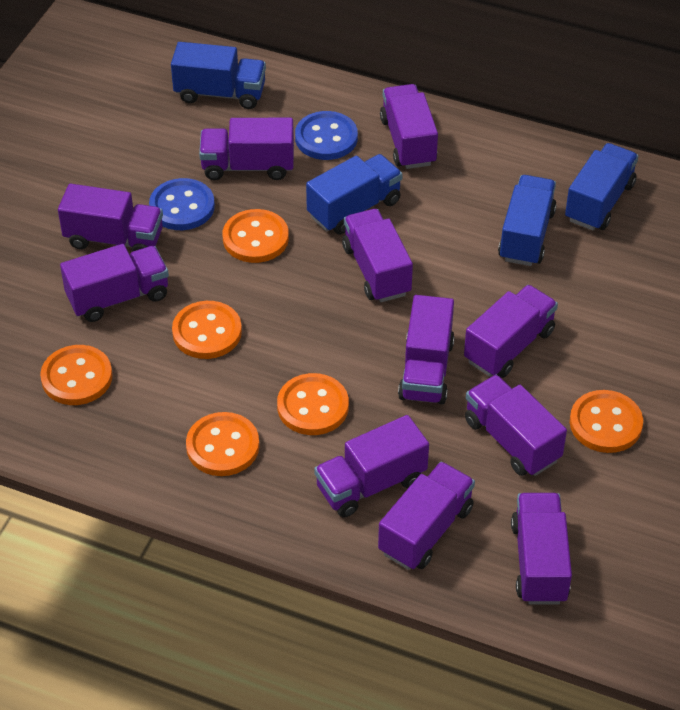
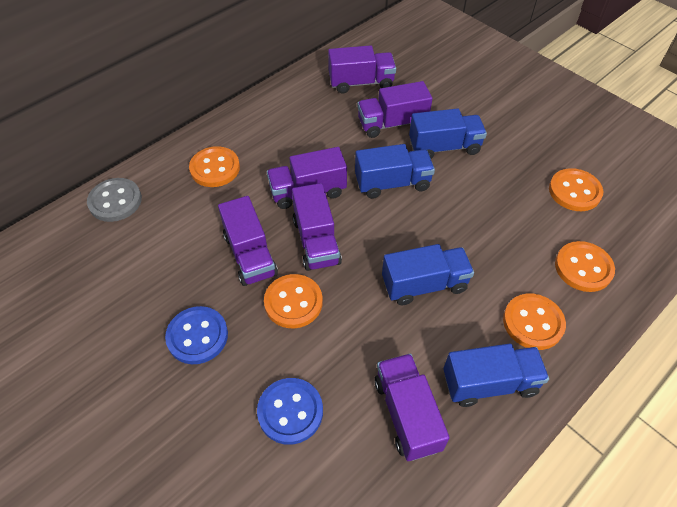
grey button: 0 -> 1
orange button: 6 -> 5
purple truck: 11 -> 6

